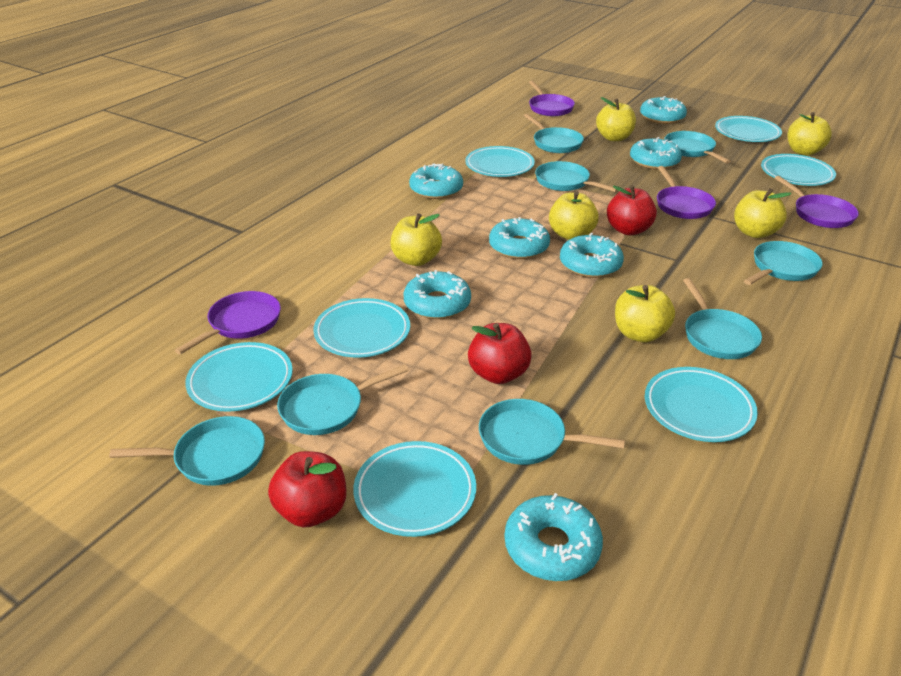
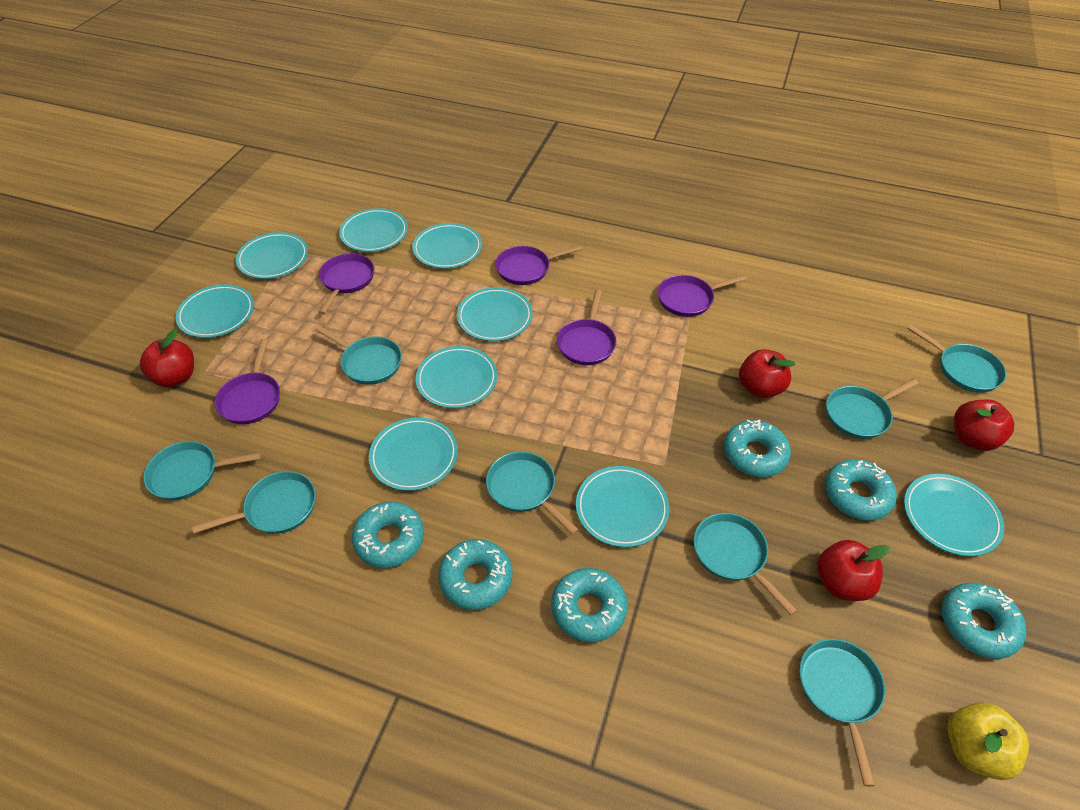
purple pan: 4 -> 5
red apple: 3 -> 4
turquoise donut: 7 -> 6
turquoise plate: 7 -> 9
yellow apple: 6 -> 1

